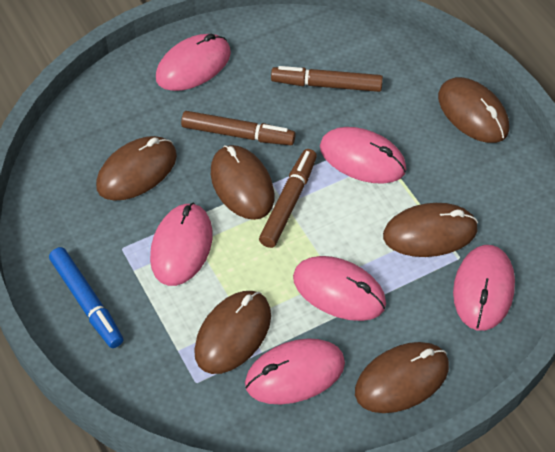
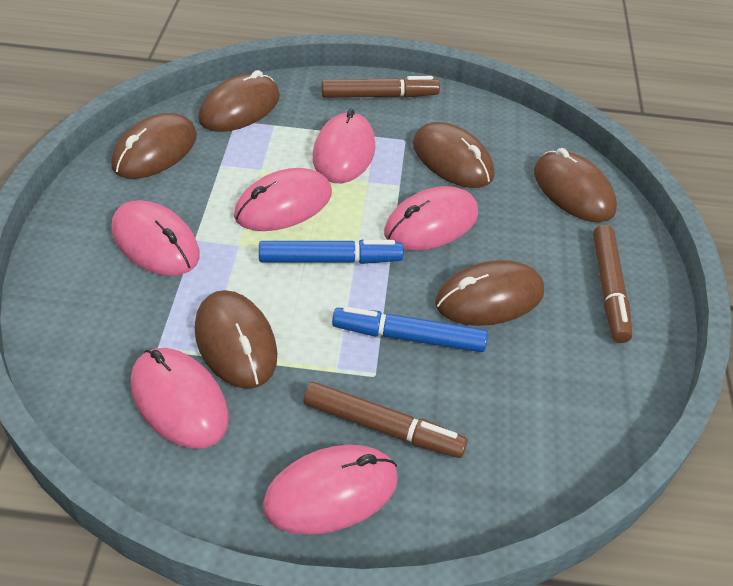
blue marker: 1 -> 2

